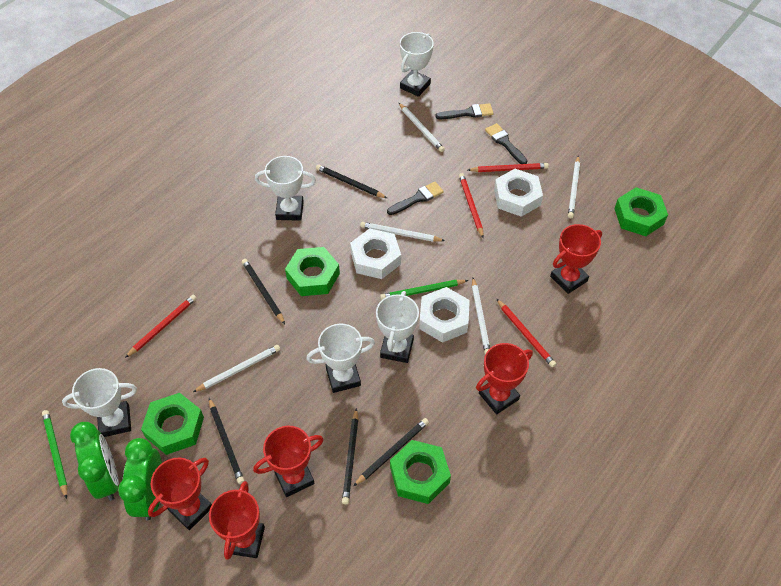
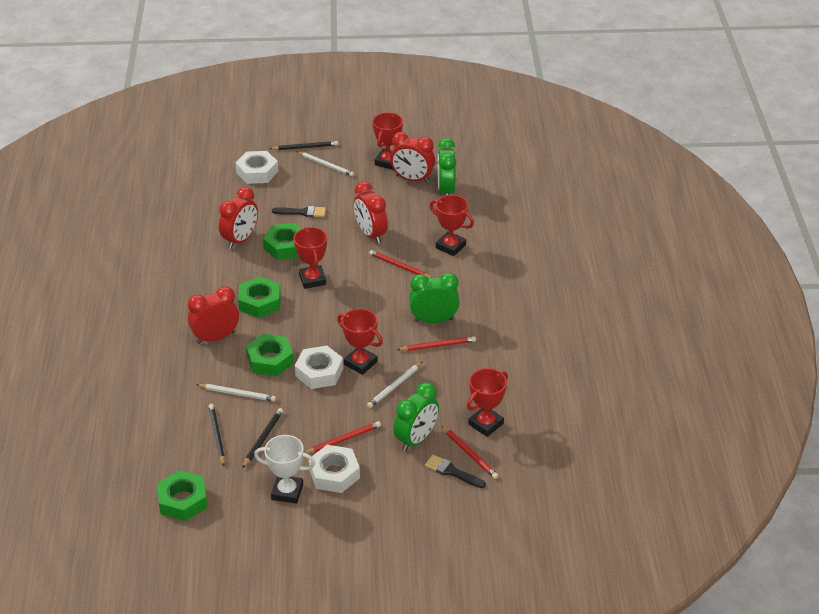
black brush: 3 -> 2
black pencil: 5 -> 3
green clock: 2 -> 3
green pencil: 2 -> 0
red clock: 0 -> 4
white pencil: 5 -> 3
white trophy: 5 -> 1

